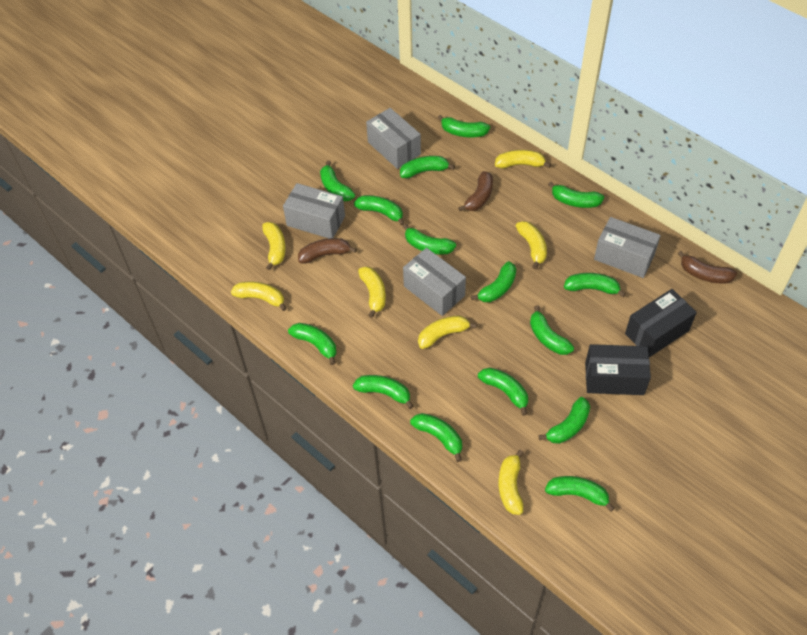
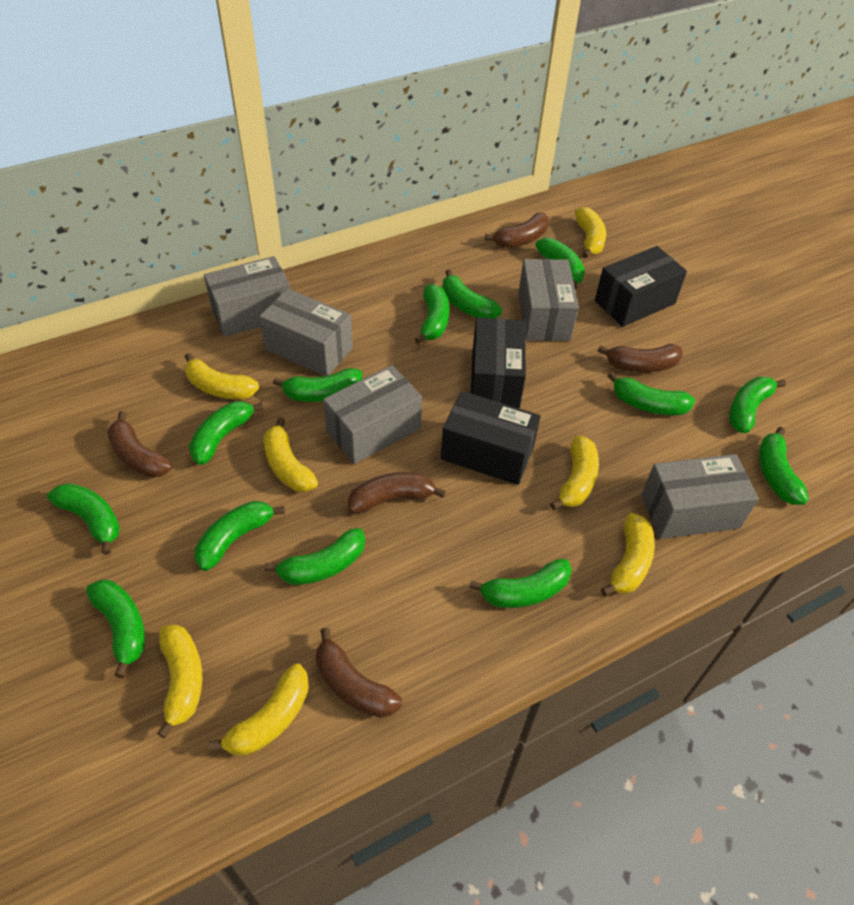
black box: 2 -> 3
brown banana: 3 -> 5
green banana: 15 -> 13
grey box: 4 -> 5

